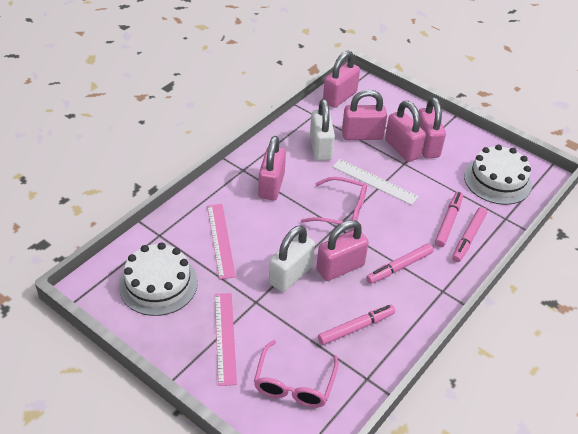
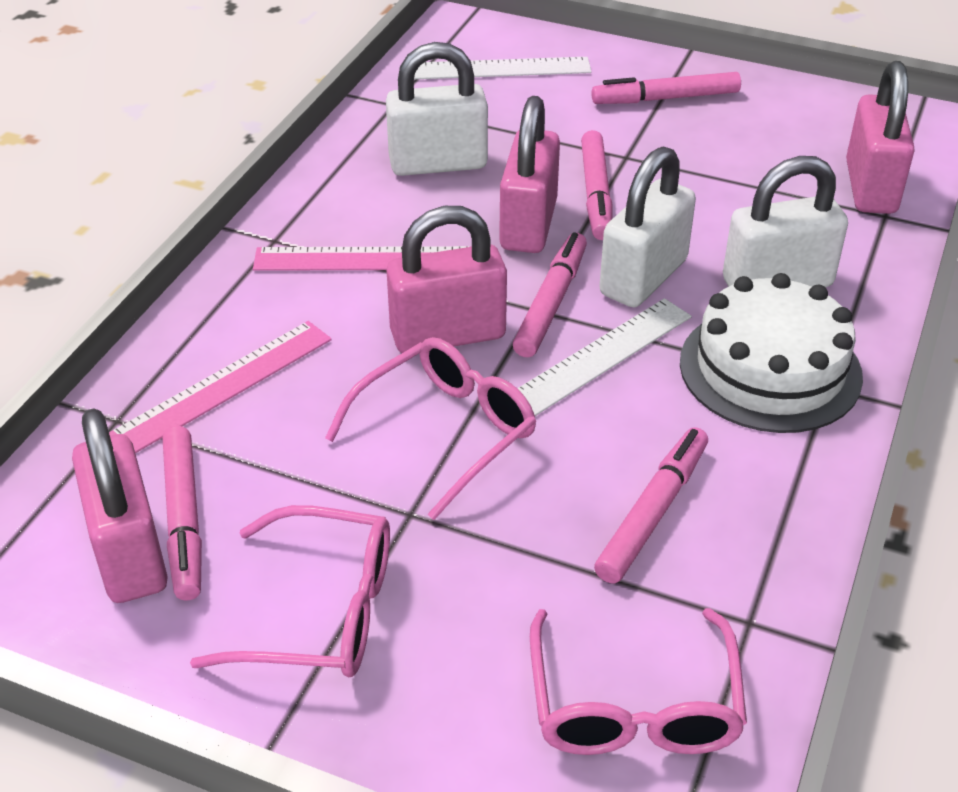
pink glasses: 2 -> 3
pink marker: 4 -> 5
pink padlock: 6 -> 4
white cake: 2 -> 1
white padlock: 2 -> 3
white ruler: 1 -> 2

